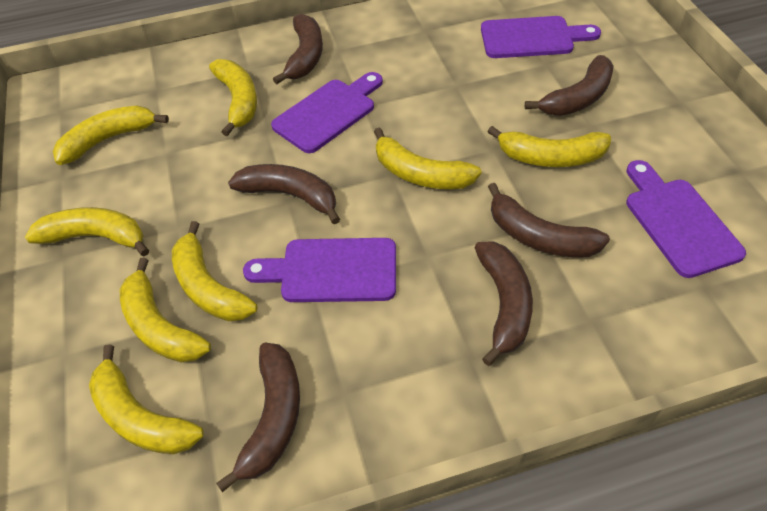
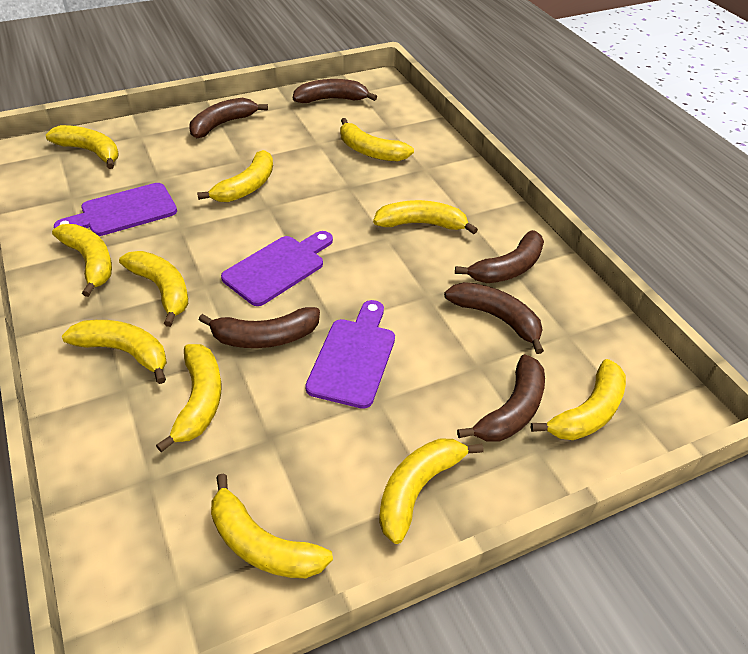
purple cutting board: 4 -> 3
yellow banana: 8 -> 11

